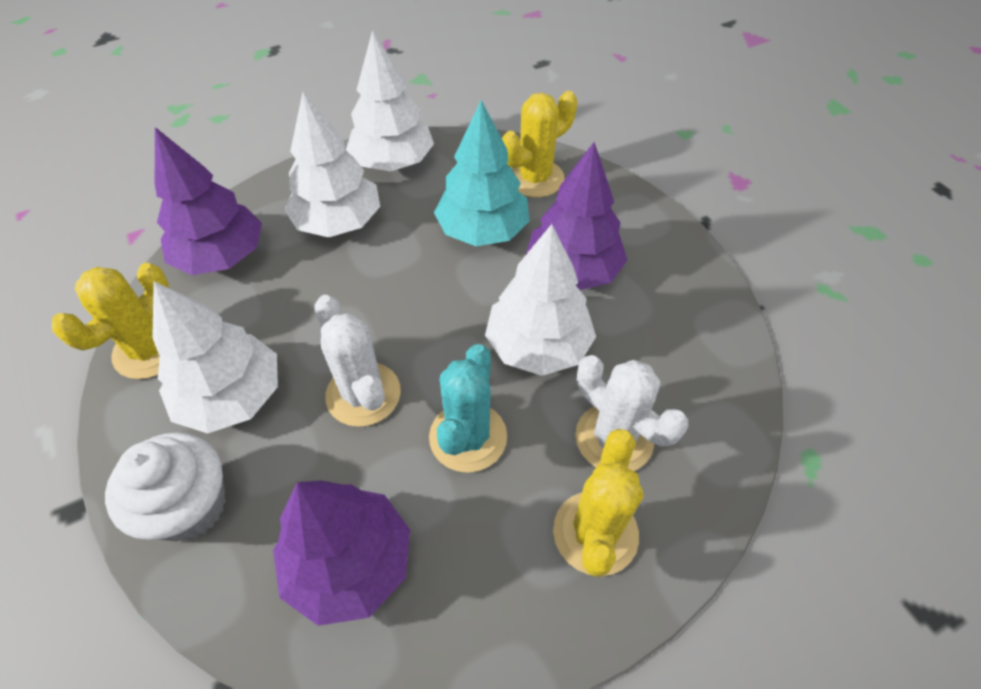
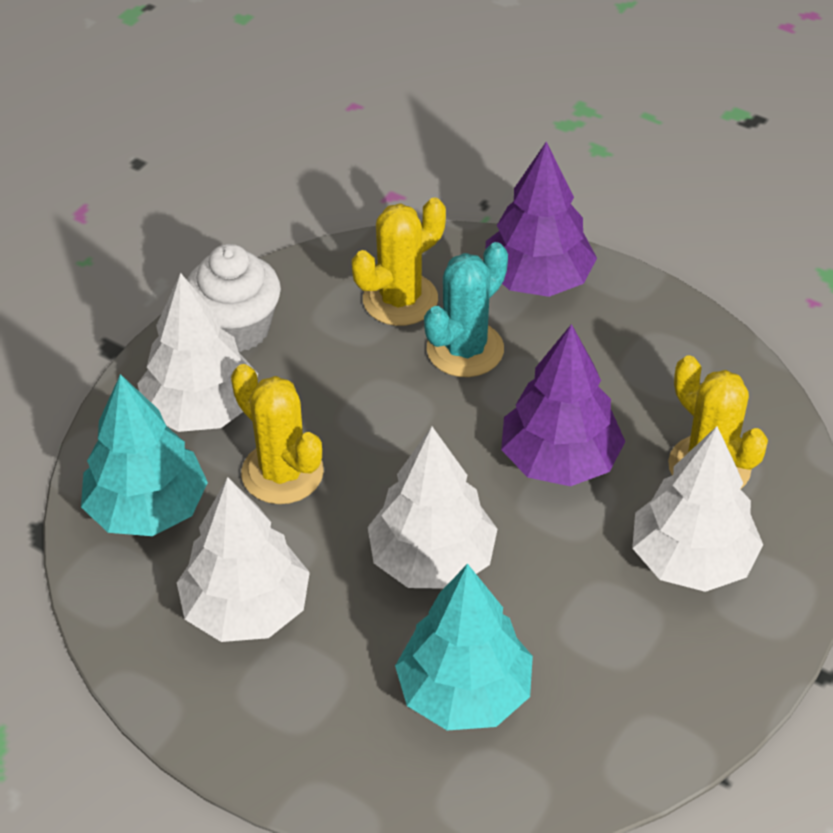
purple tree: 3 -> 2
turquoise tree: 1 -> 2
white cactus: 2 -> 0

